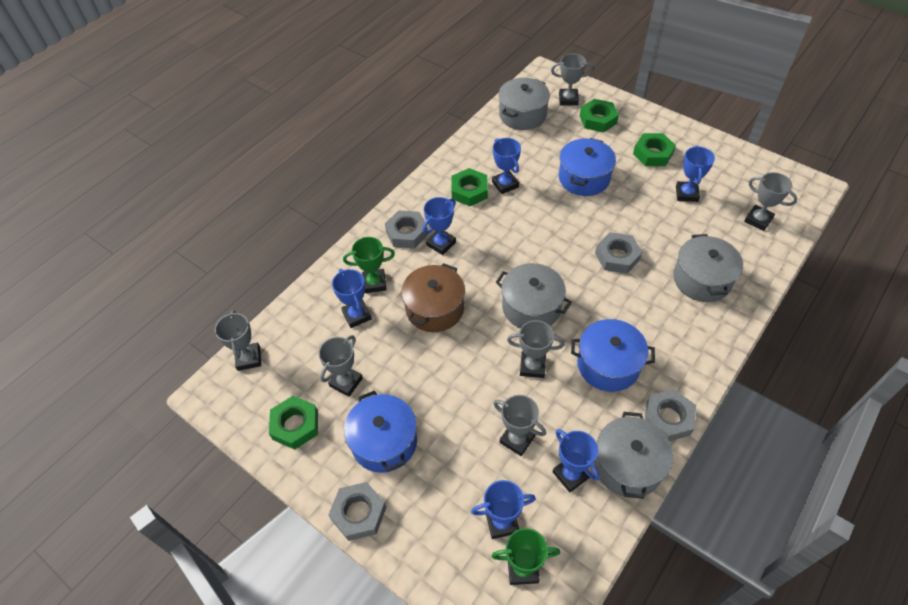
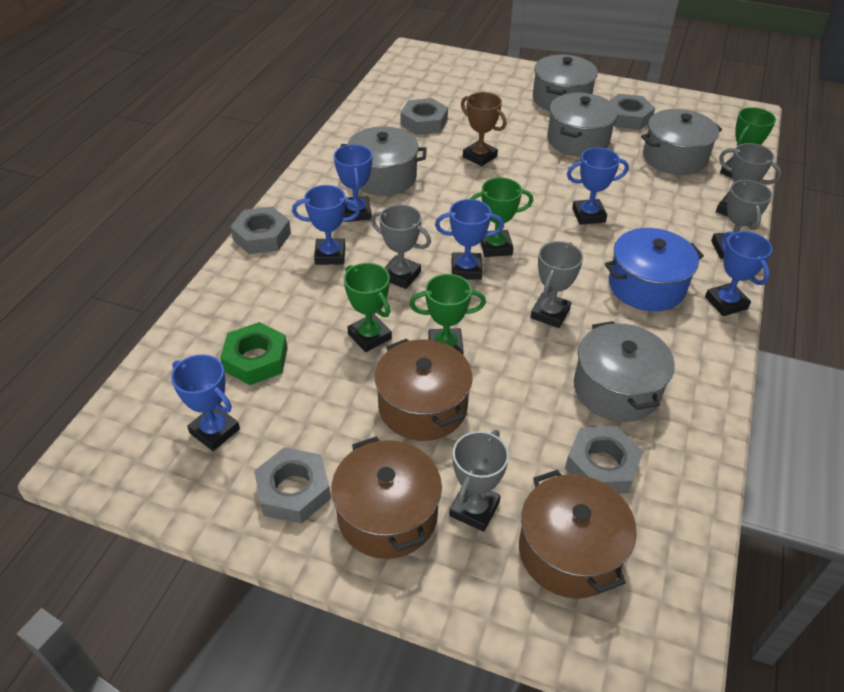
blue pot: 3 -> 1
brown pot: 1 -> 3
brown trophy: 0 -> 1
green nut: 4 -> 1
green trophy: 2 -> 4
grey nut: 4 -> 5
grey pot: 4 -> 5
grey trophy: 6 -> 5

